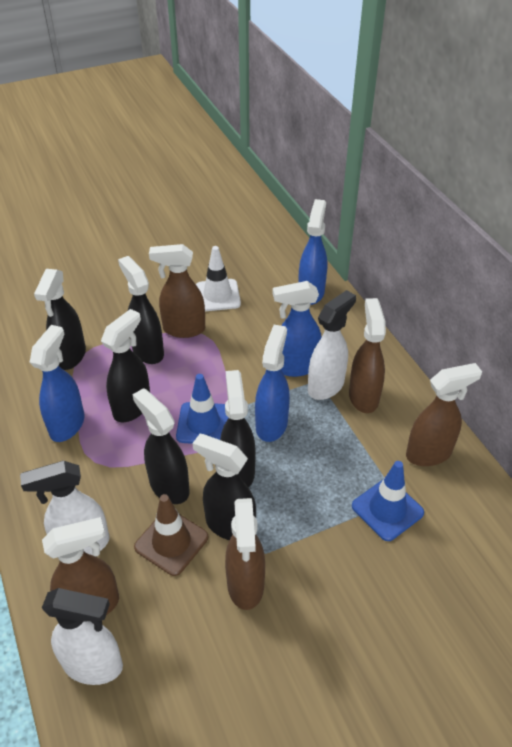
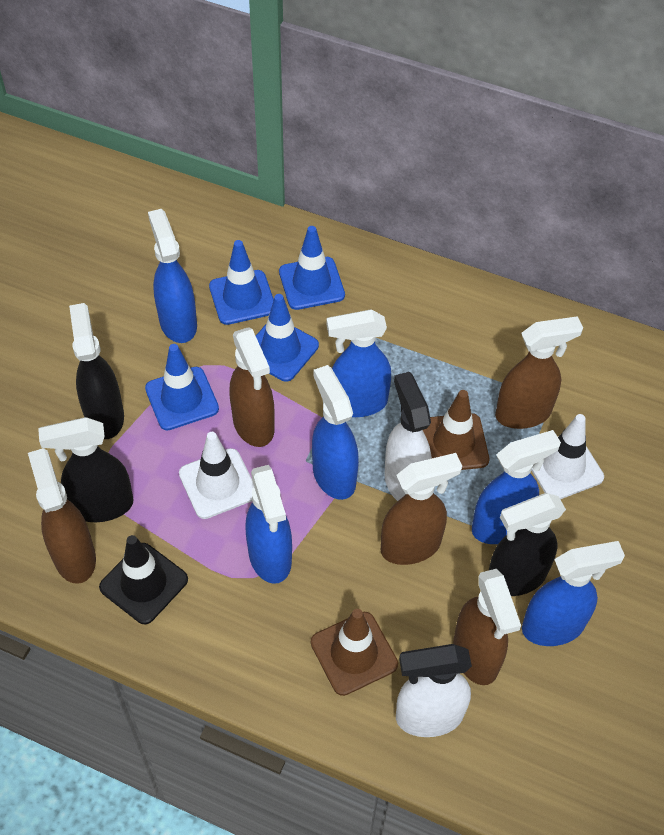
black spray bottle: 6 -> 3
black traffic cone: 0 -> 1
blue spray bottle: 4 -> 6
blue traffic cone: 2 -> 4
brown traffic cone: 1 -> 2
white spray bottle: 3 -> 2
white traffic cone: 1 -> 2

